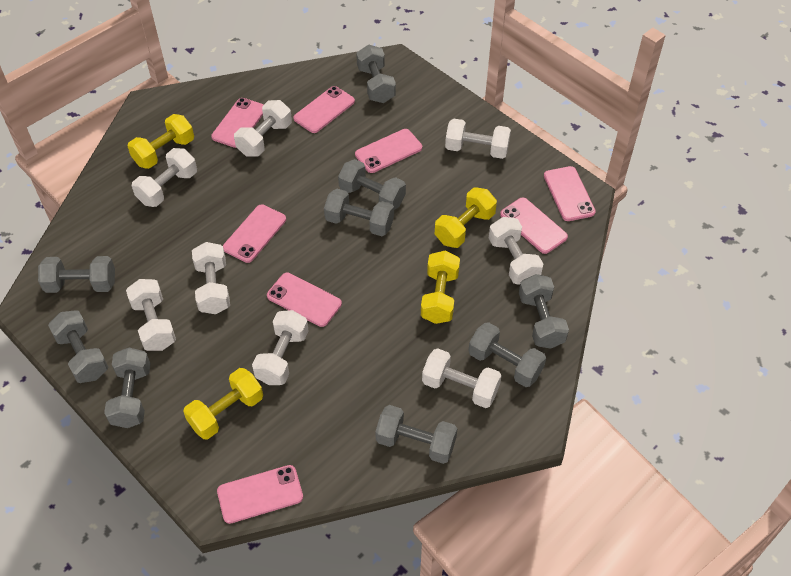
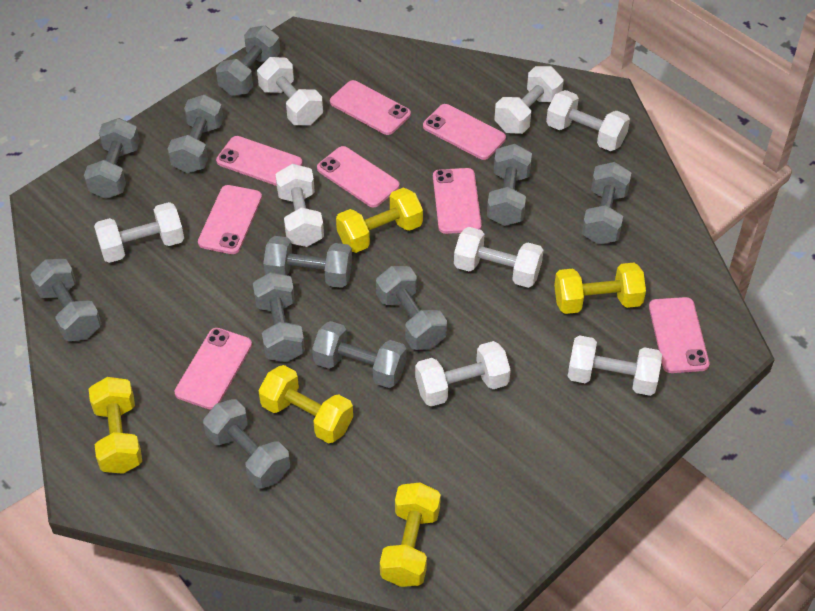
grey dumbbell: 9 -> 11
yellow dumbbell: 4 -> 5

